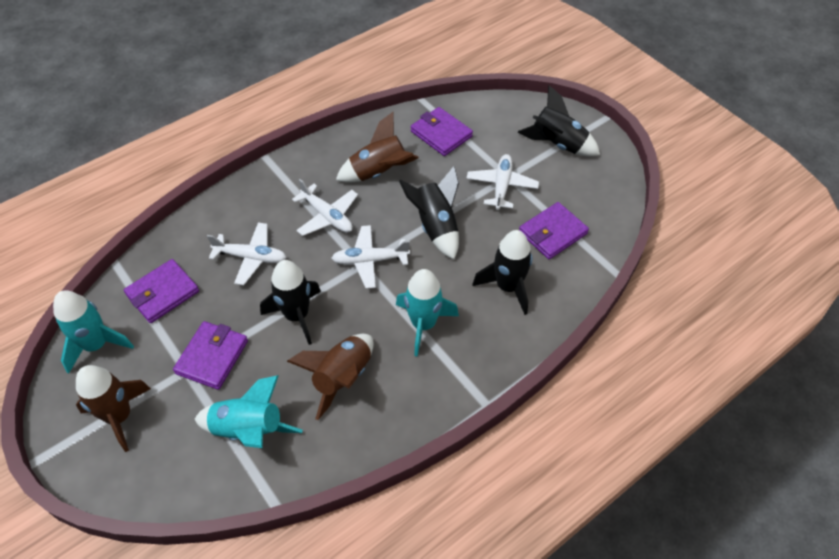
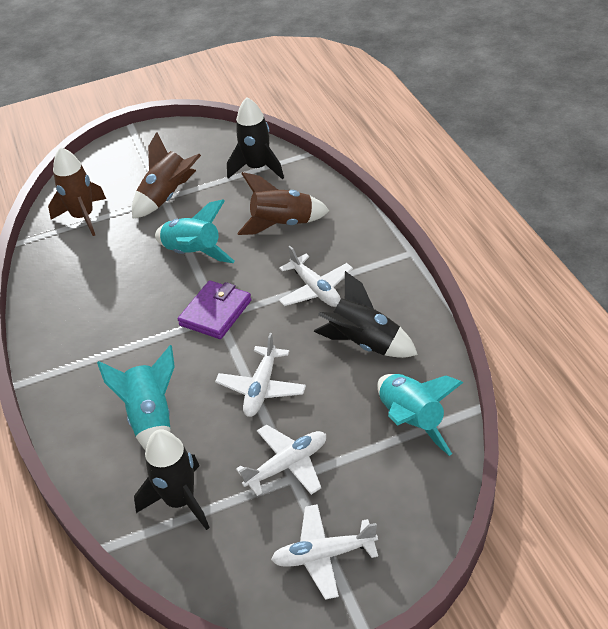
black rocket: 4 -> 3
purple wallet: 4 -> 1

